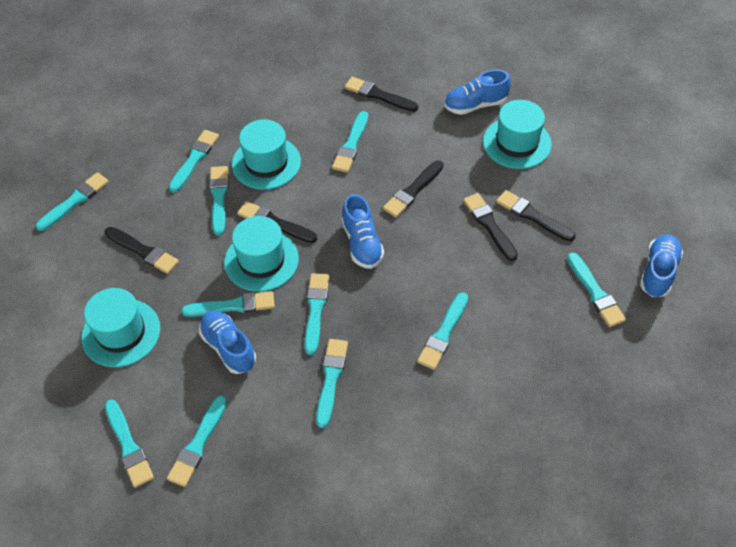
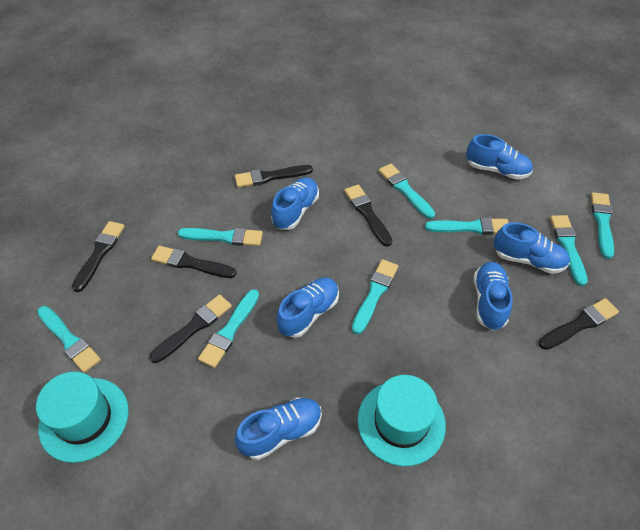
blue shoe: 4 -> 6
turquoise brush: 11 -> 8
turquoise hat: 4 -> 2

